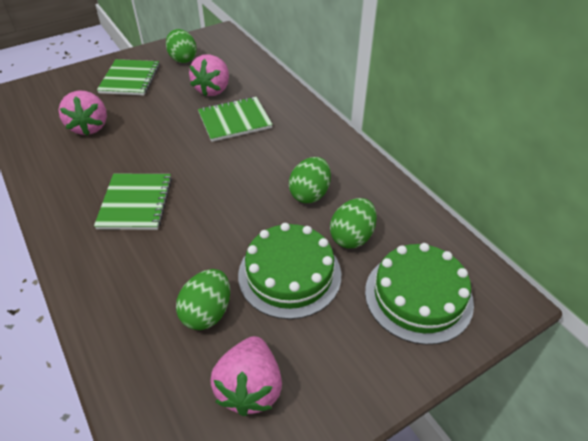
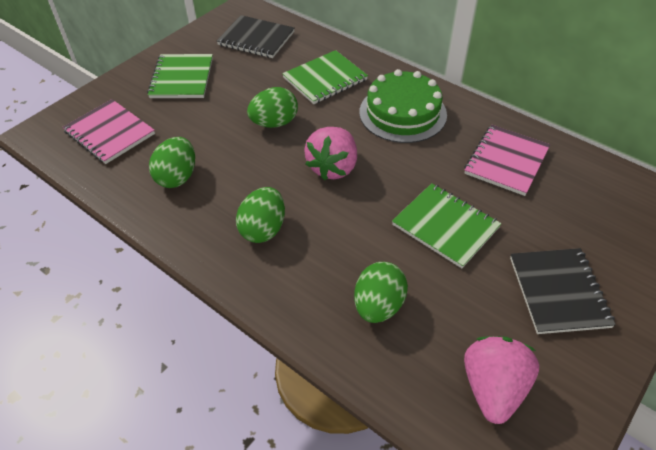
black notebook: 0 -> 2
green cake: 2 -> 1
pink notebook: 0 -> 2
pink strawberry: 3 -> 2

